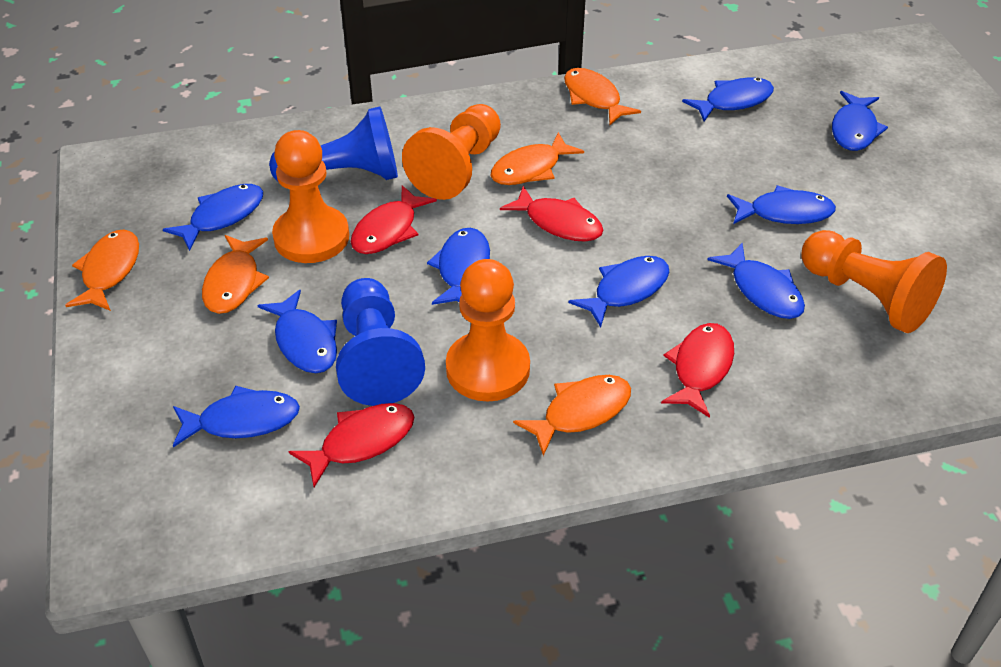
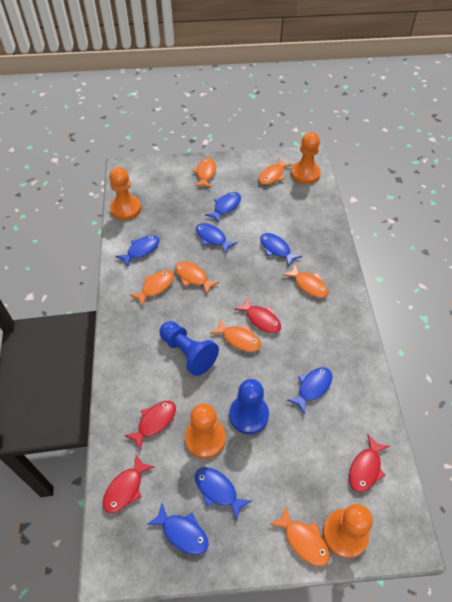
blue fish: 9 -> 7
orange fish: 5 -> 7

